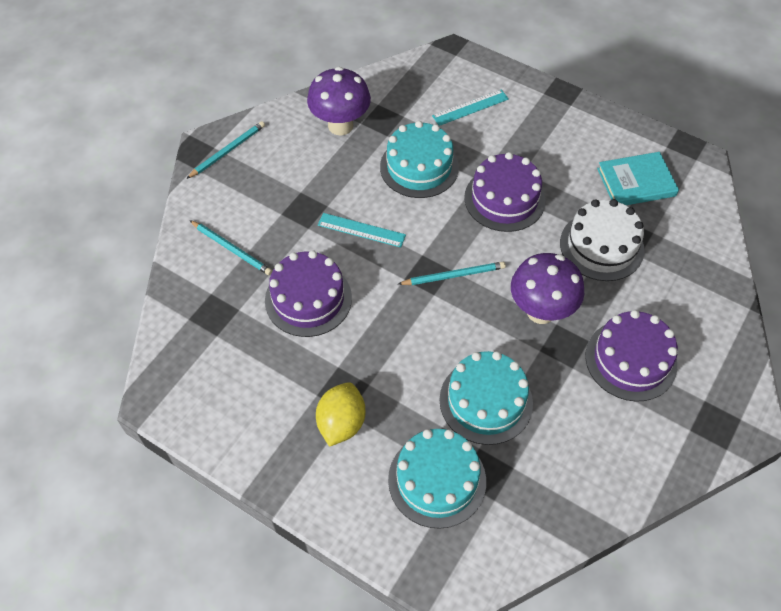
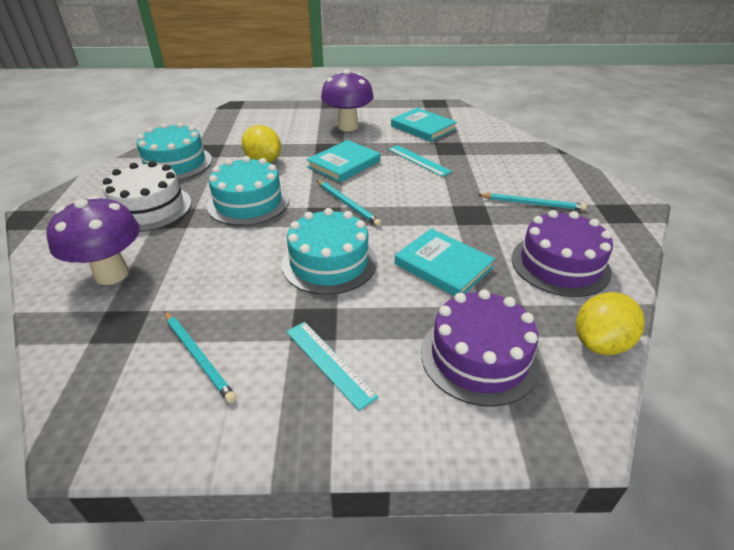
purple cake: 3 -> 2
turquoise book: 1 -> 3
yellow lemon: 1 -> 2

